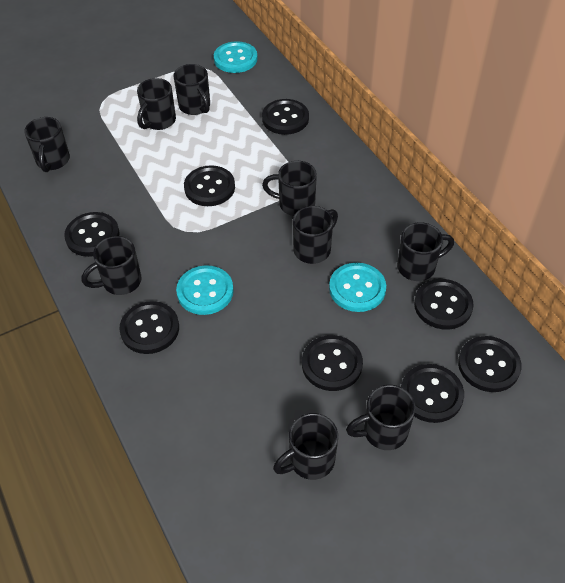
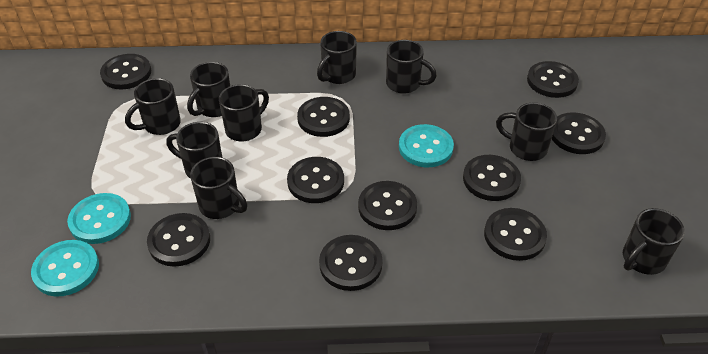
black button: 8 -> 10

